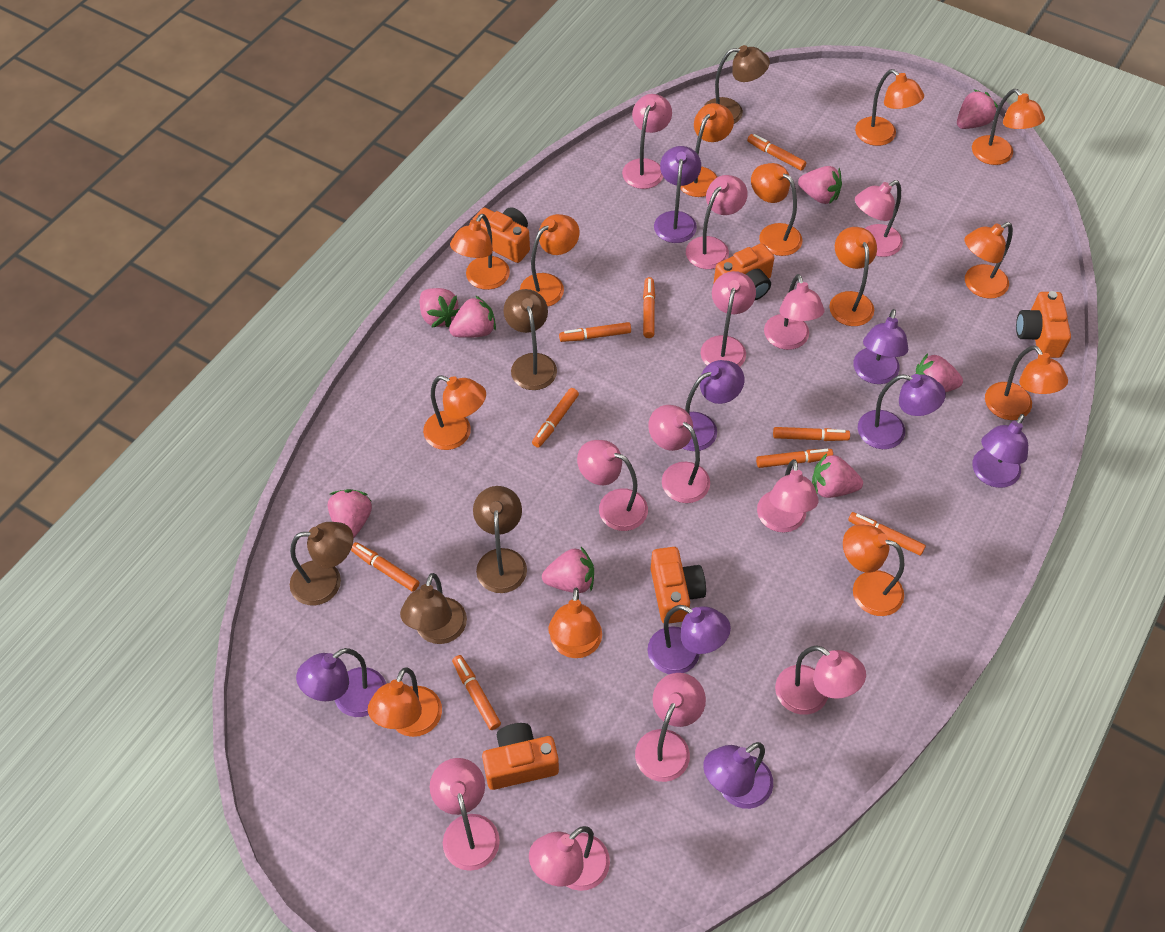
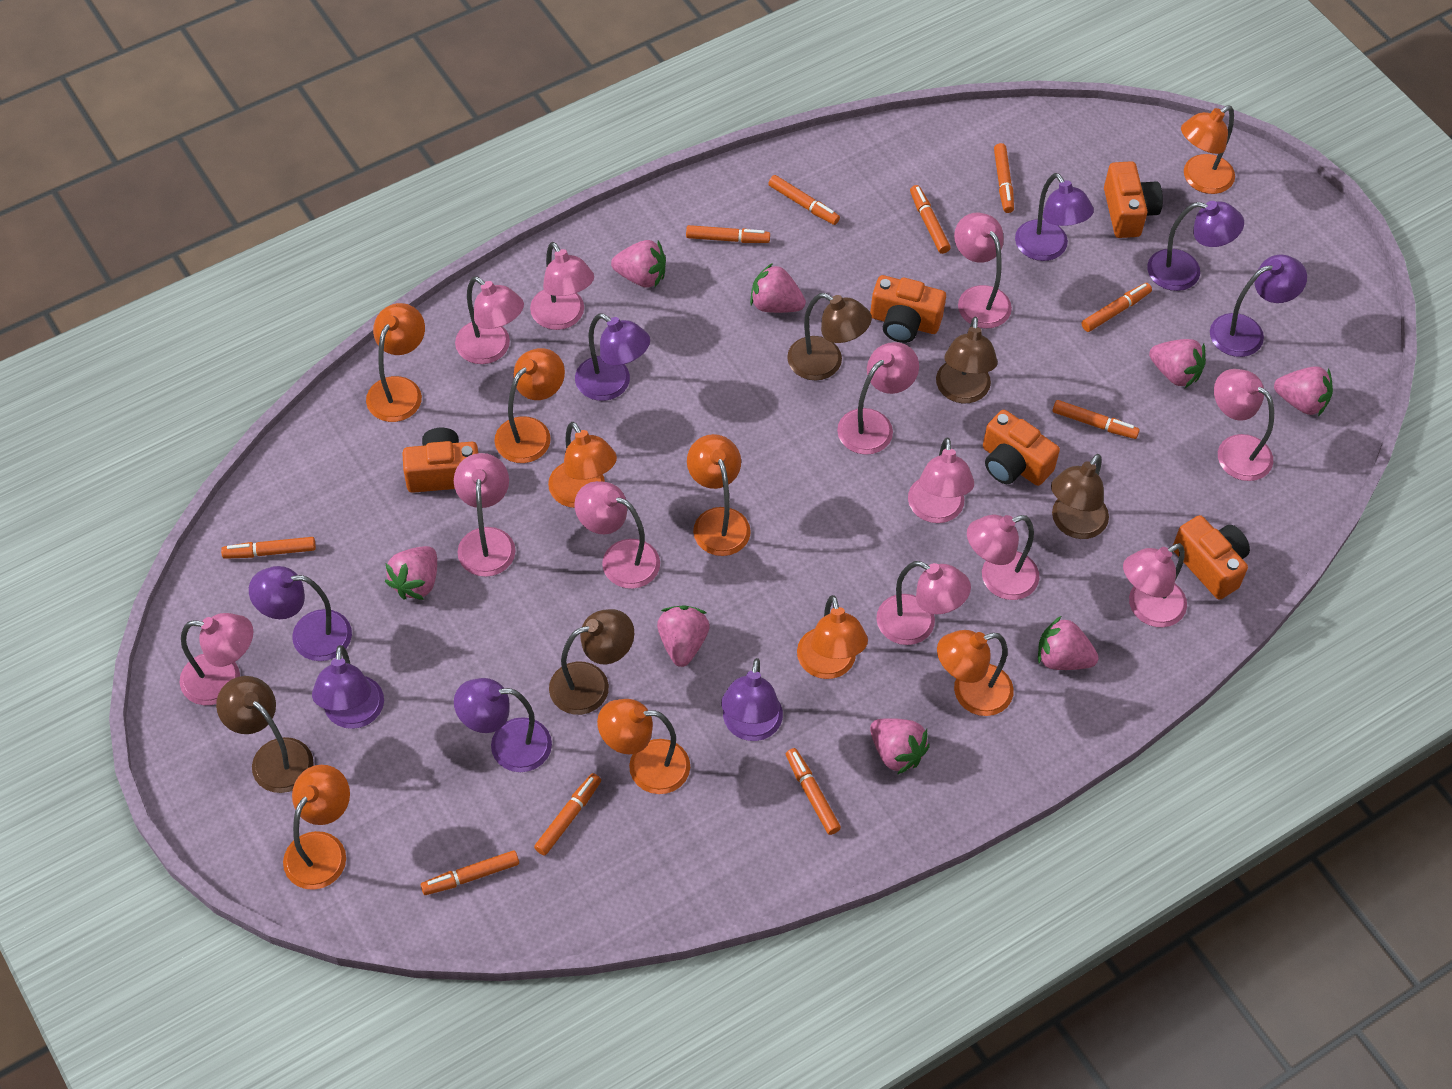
orange lamp: 13 -> 9
orange marker: 9 -> 10

